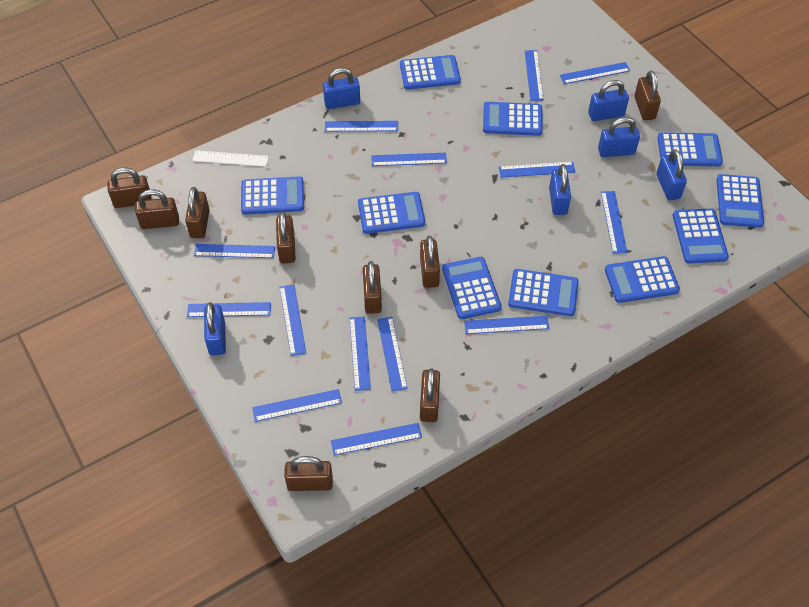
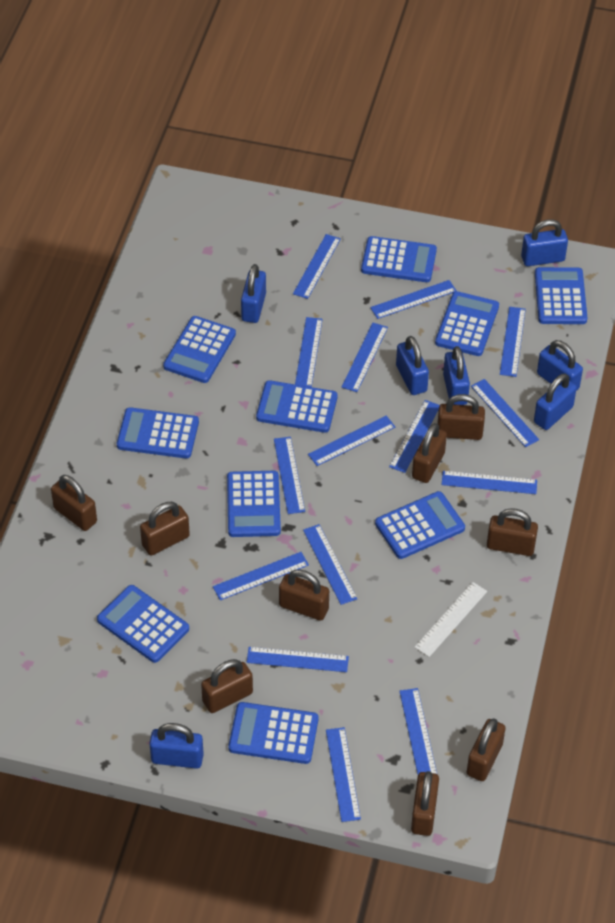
blue padlock: 6 -> 7
blue ruler: 14 -> 15

